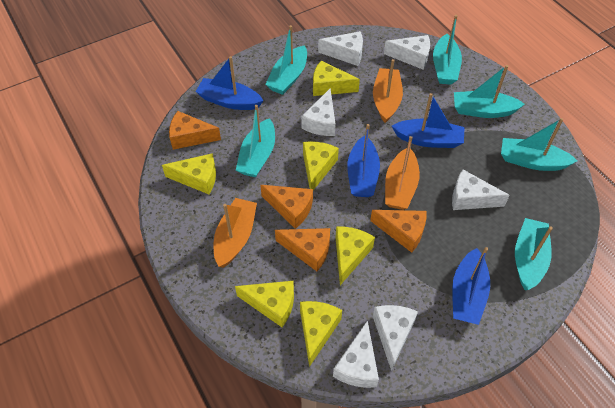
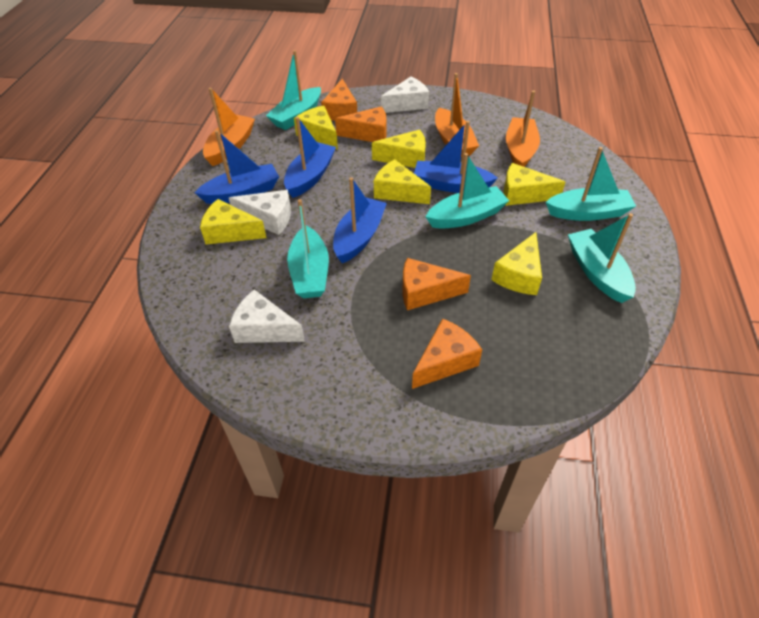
turquoise boat: 6 -> 5
white cheese: 6 -> 3

